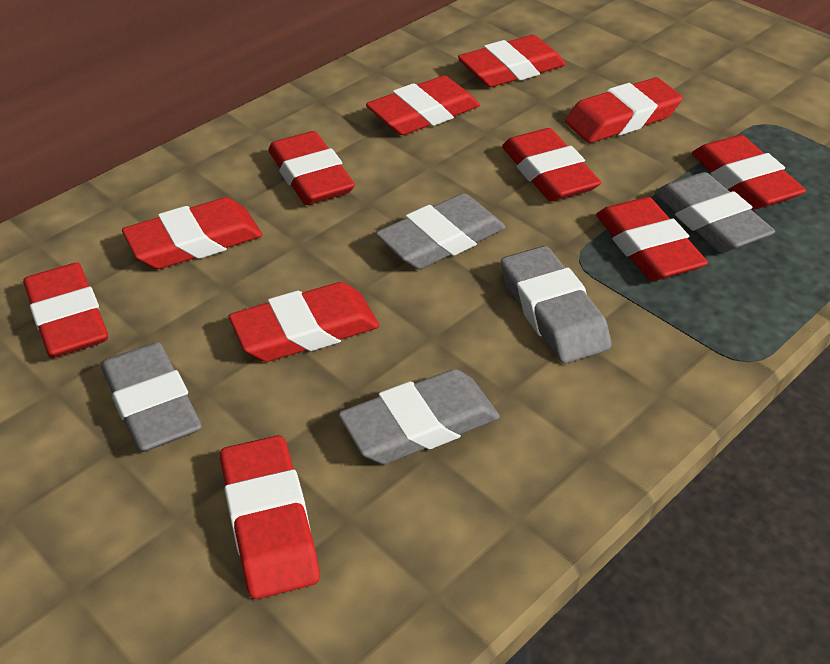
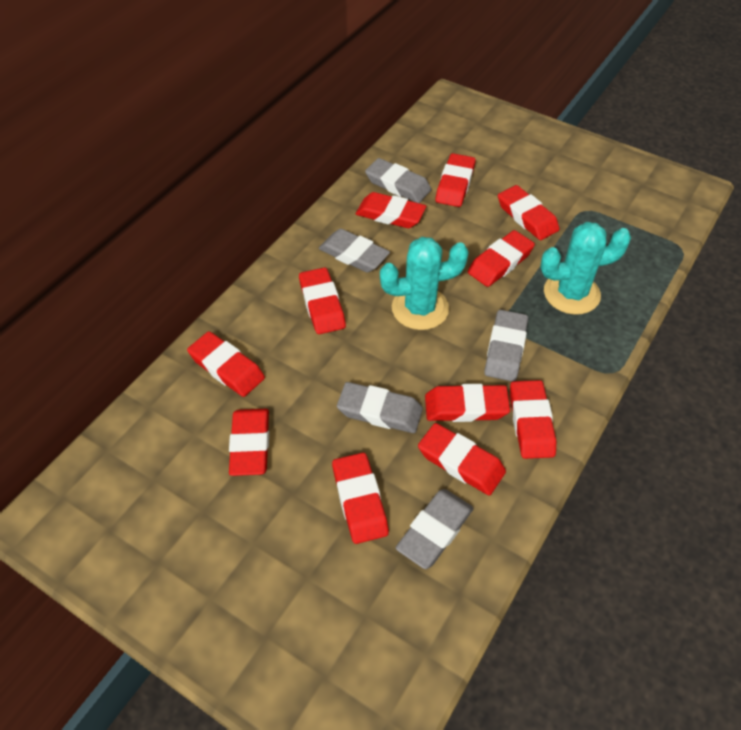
turquoise cactus: 0 -> 2

